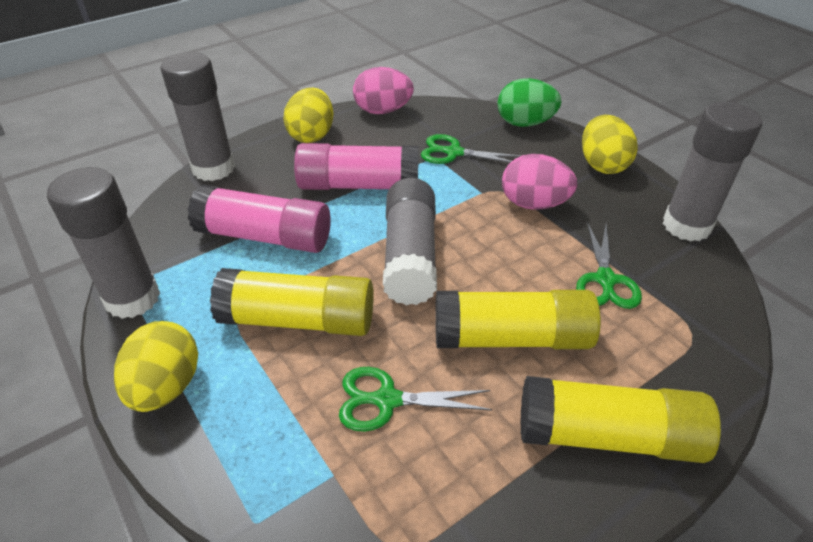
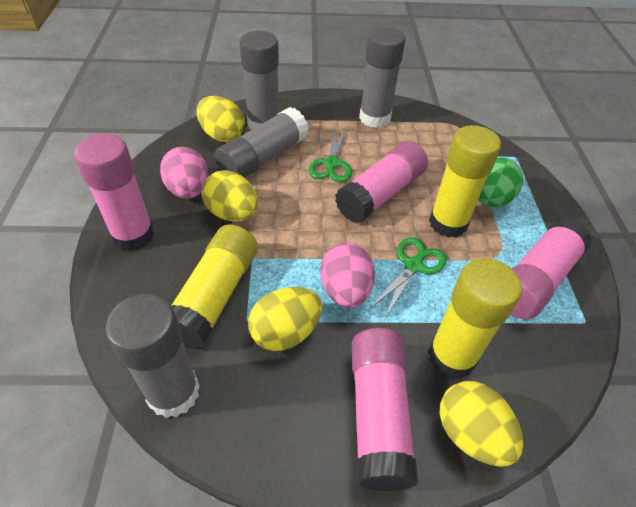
green scissors: 3 -> 2
pink glue stick: 2 -> 4
yellow egg: 3 -> 4

